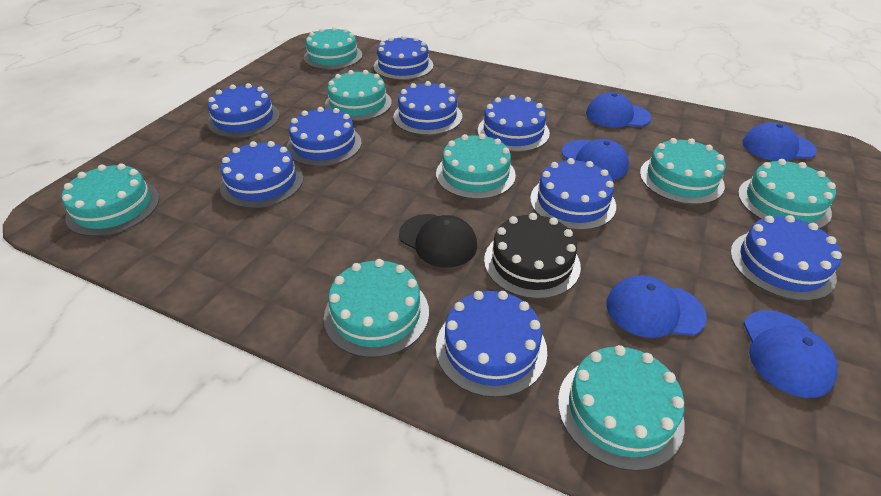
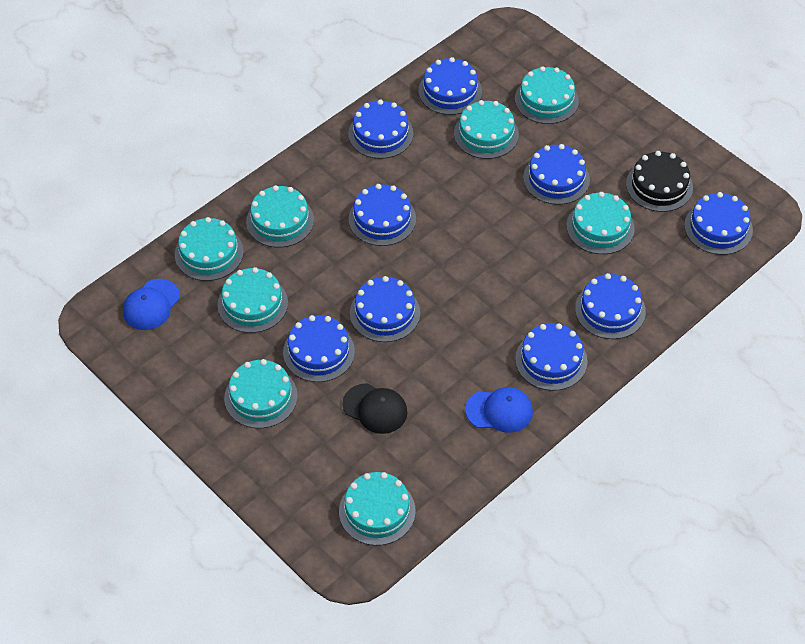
blue cap: 5 -> 2

